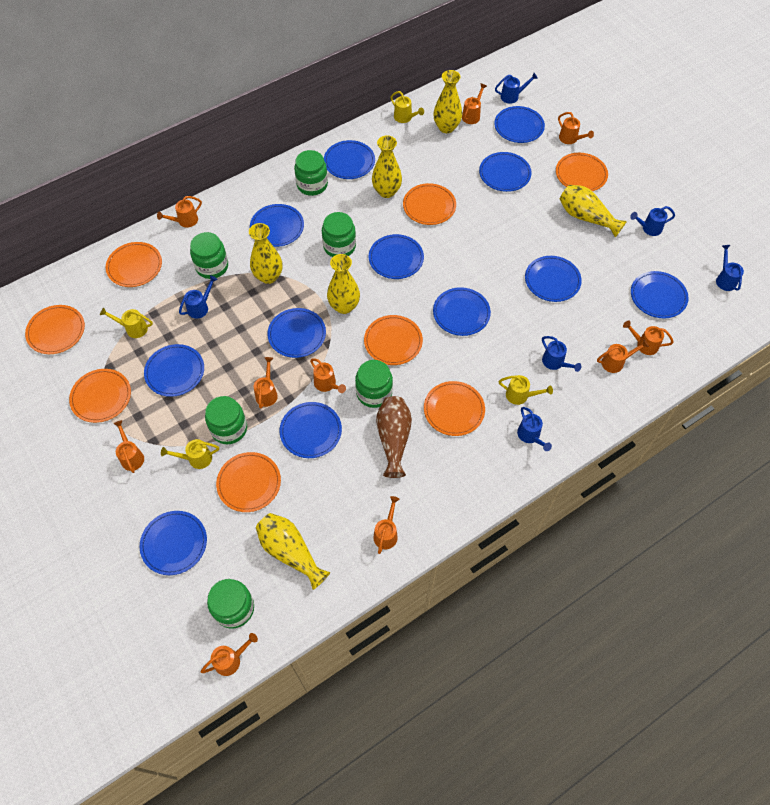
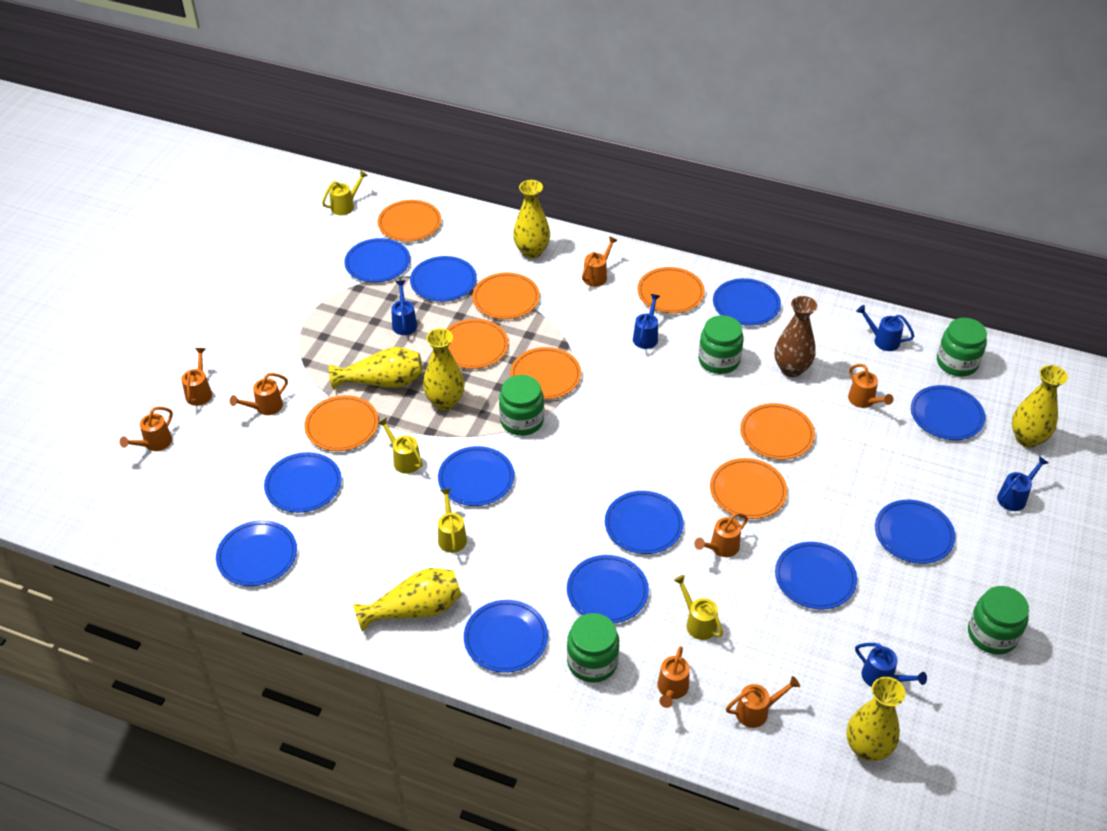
blue watering can: 6 -> 5
green jar: 6 -> 5
orange watering can: 10 -> 8

